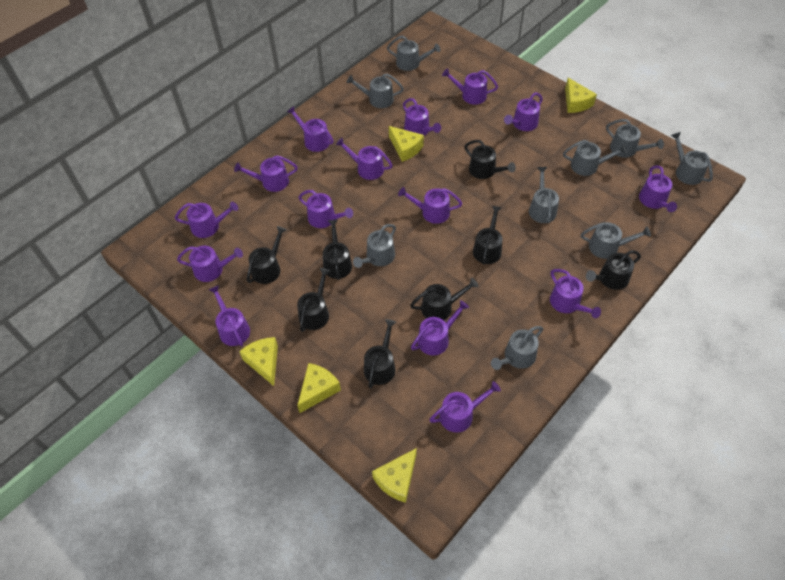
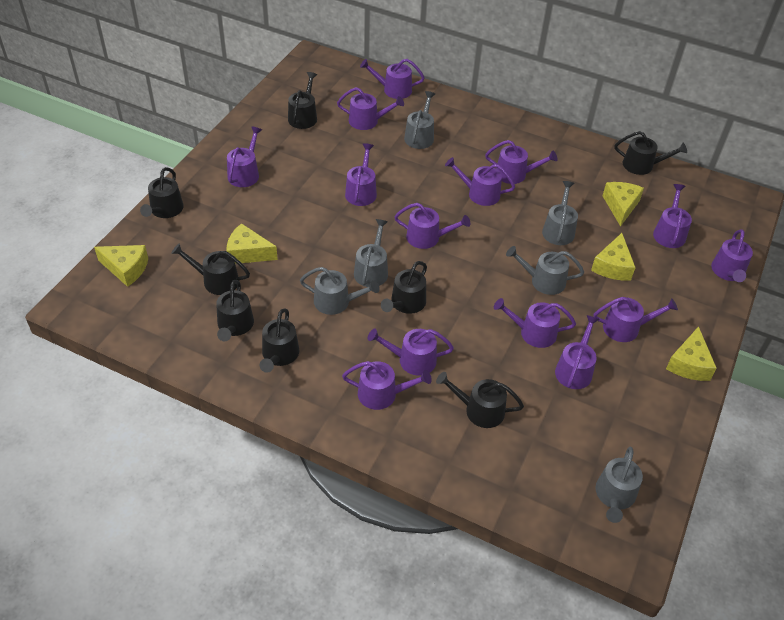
grey watering can: 9 -> 6
purple watering can: 15 -> 14

